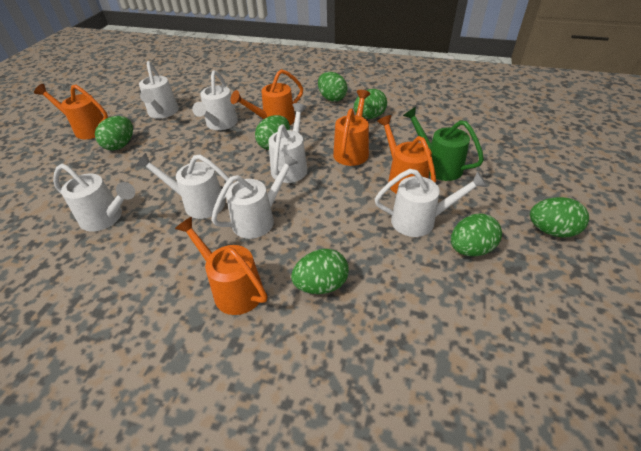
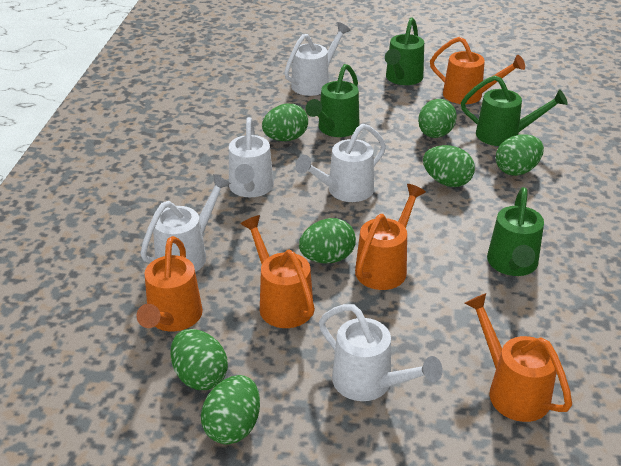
green watering can: 1 -> 4
white watering can: 7 -> 5

